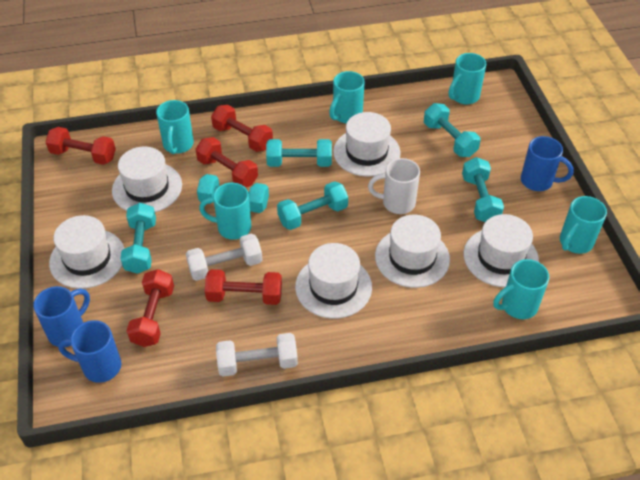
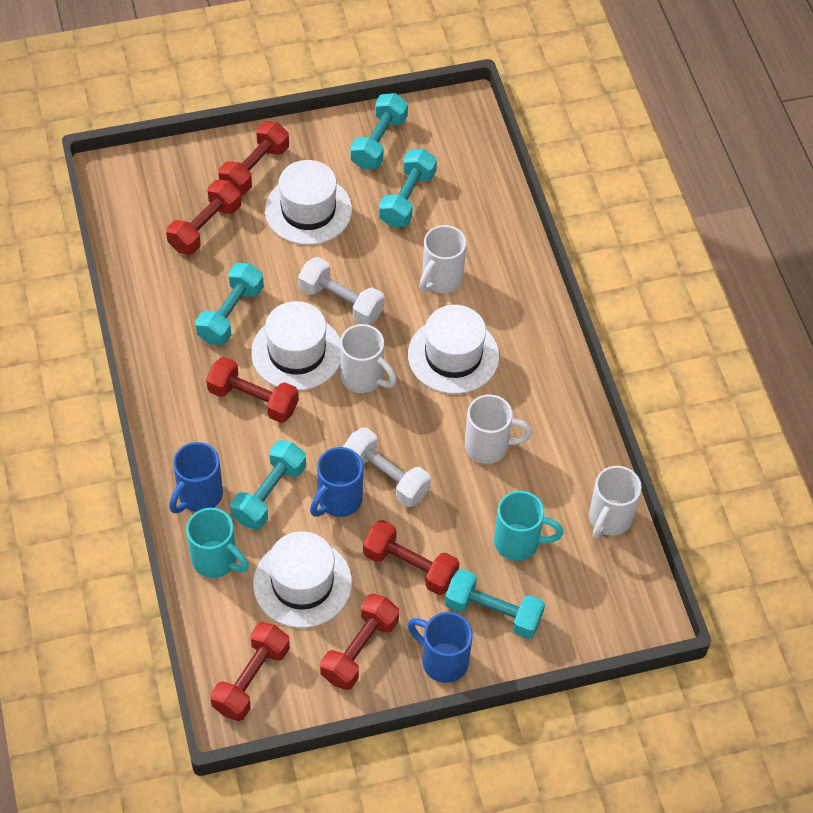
red dumbbell: 5 -> 6
turquoise dumbbell: 6 -> 5
turquoise mug: 6 -> 2
white hat: 6 -> 4
white mug: 1 -> 4

